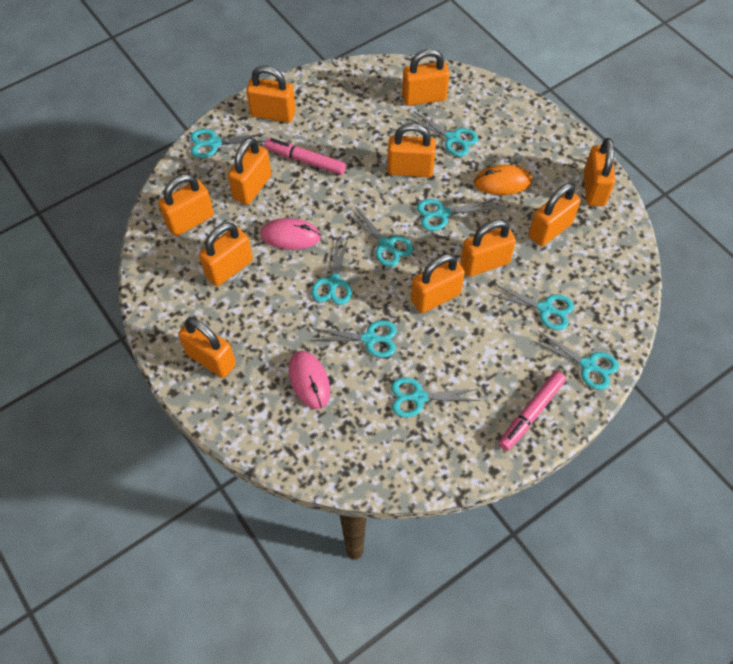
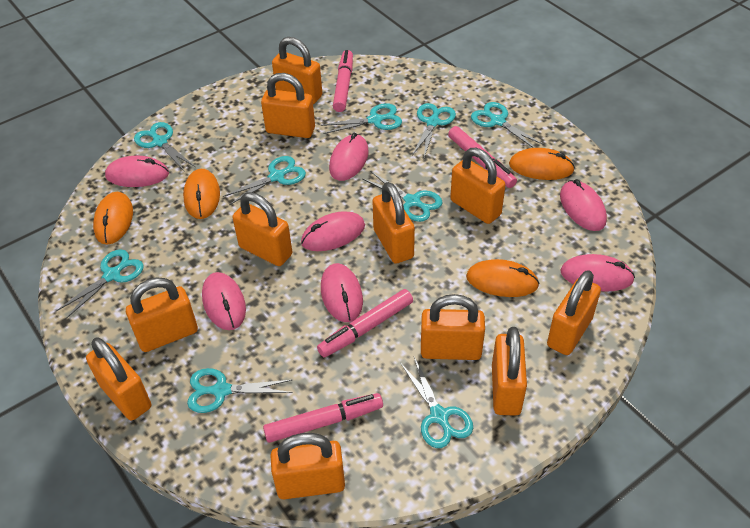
orange mouse: 1 -> 4
pink marker: 2 -> 4
pink mouse: 2 -> 7

